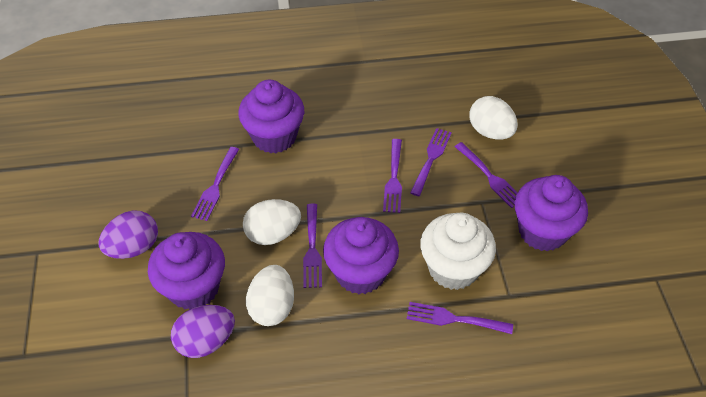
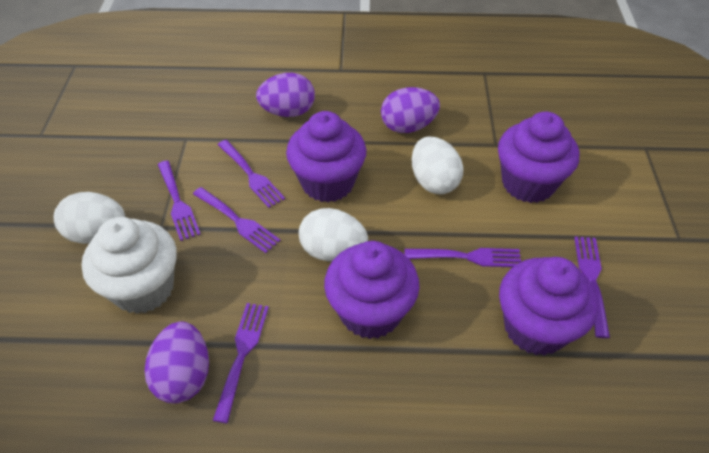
purple egg: 2 -> 3

